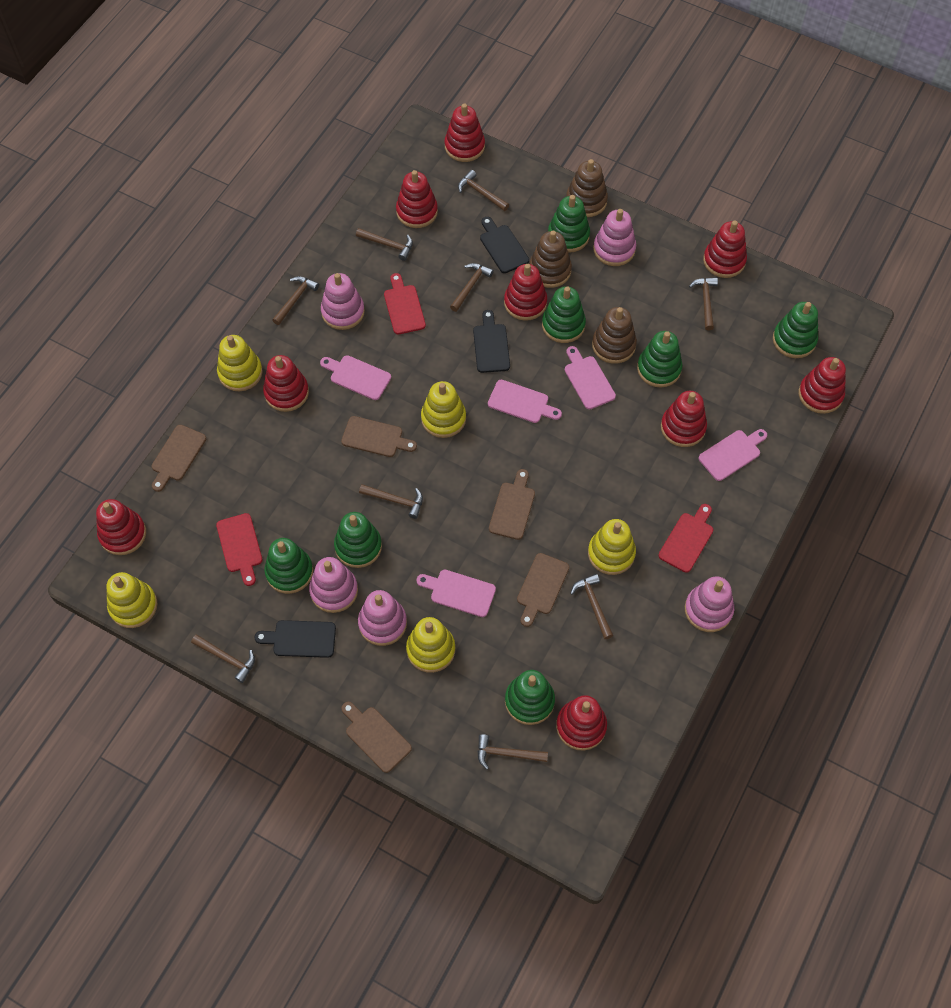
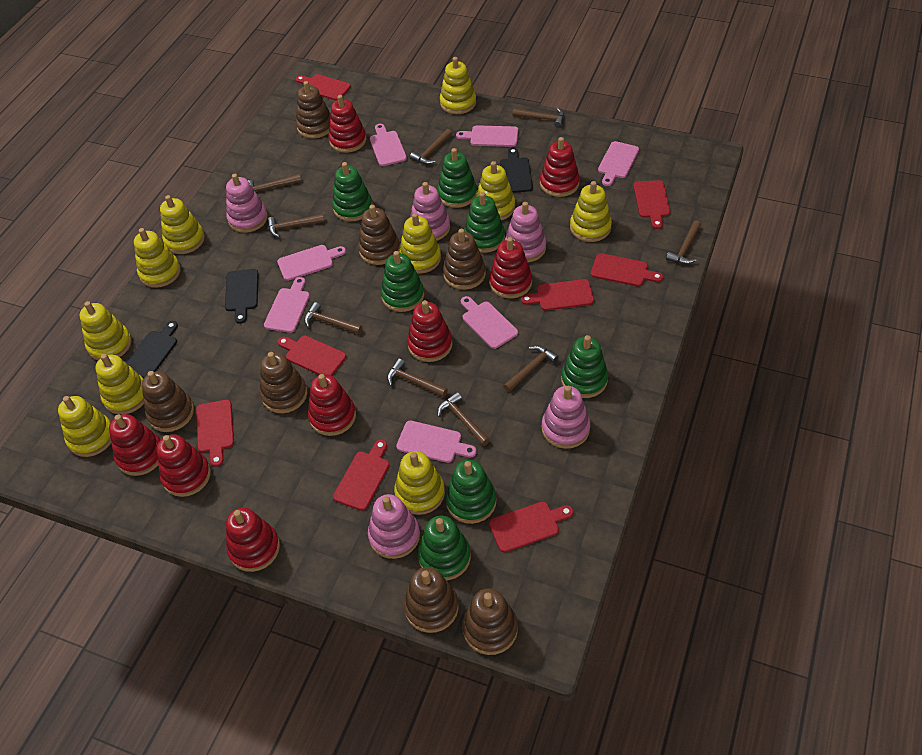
brown cutting board: 5 -> 0
brown stacking toy: 3 -> 7
pink cutting board: 5 -> 7
red cutting board: 3 -> 8
red stacking toy: 9 -> 8
yellow stacking toy: 5 -> 10

